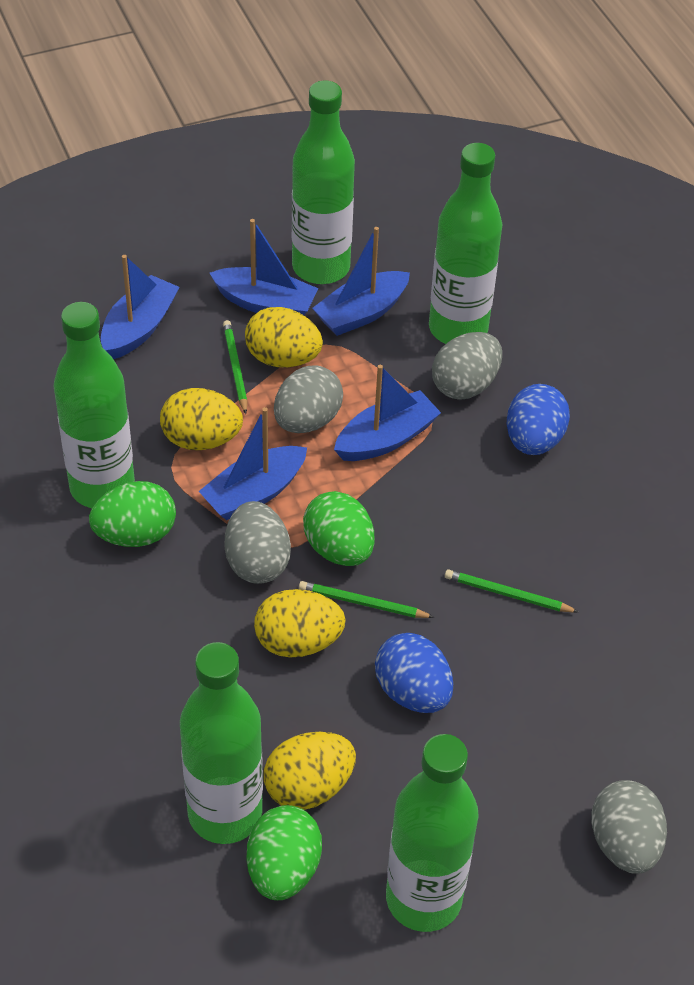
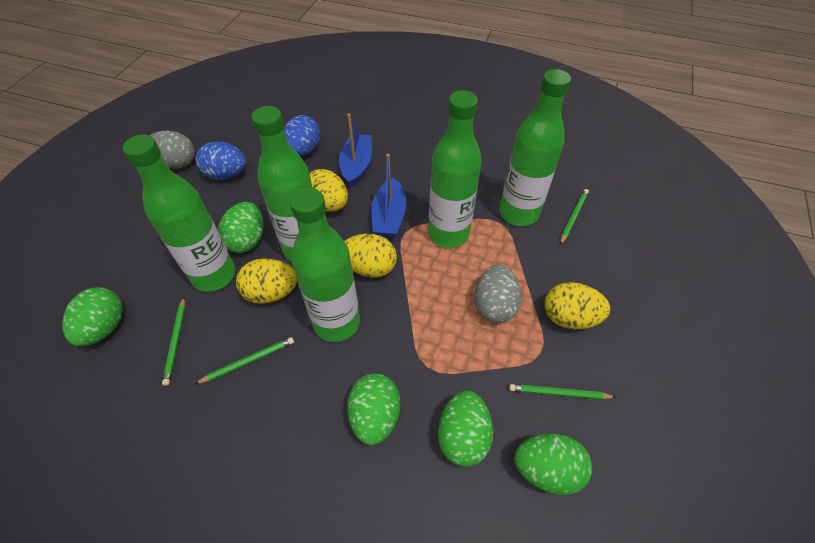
blue boat: 5 -> 2
green egg: 3 -> 5
green pencil: 3 -> 4
grey egg: 4 -> 2

